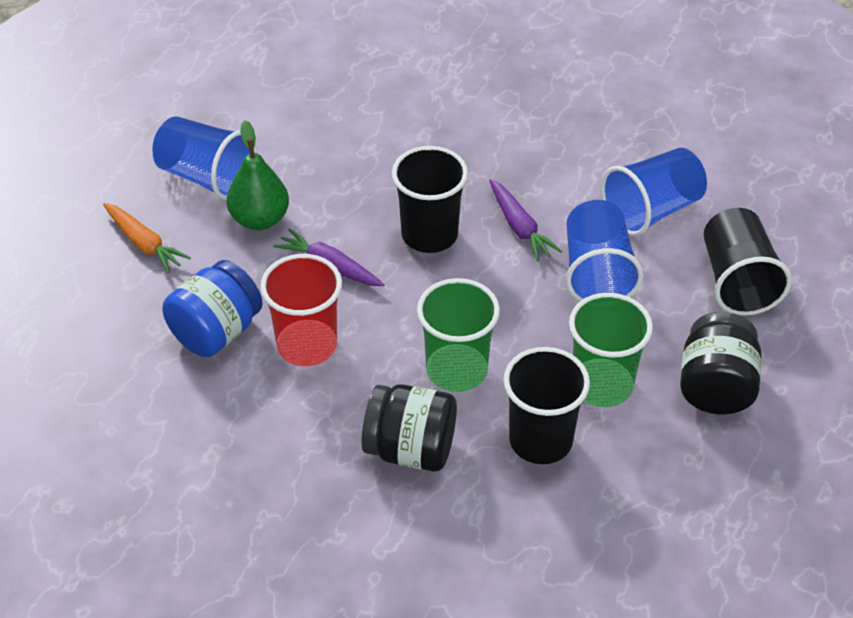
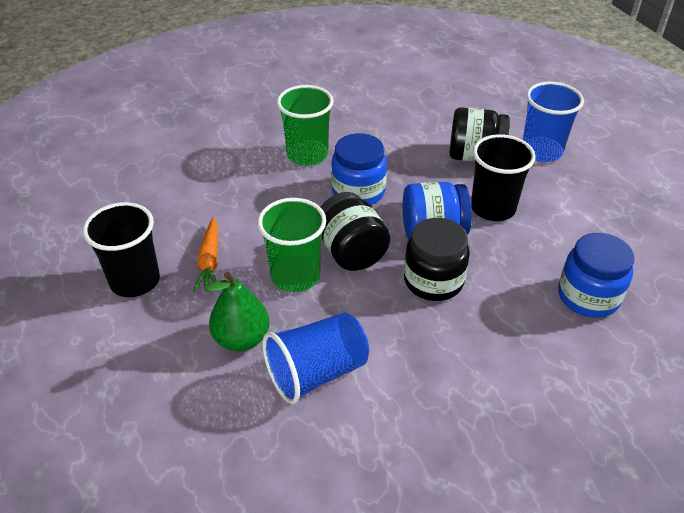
black cup: 3 -> 2
black jar: 2 -> 3
blue cup: 3 -> 2
blue jar: 1 -> 3
purple carrot: 2 -> 0
red cup: 1 -> 0

